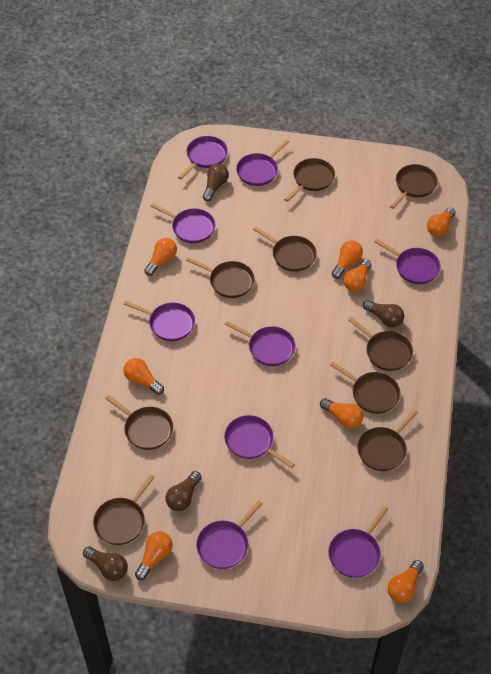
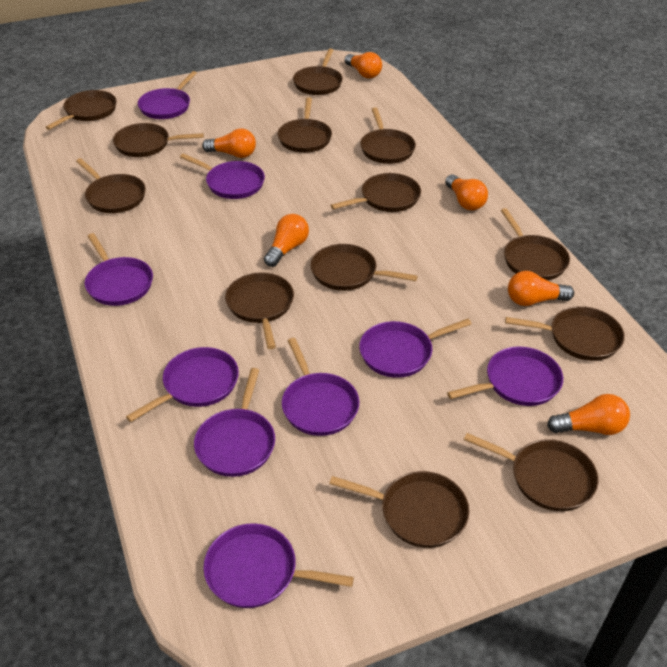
brown light bulb: 4 -> 0
brown pan: 9 -> 13
orange light bulb: 8 -> 6

